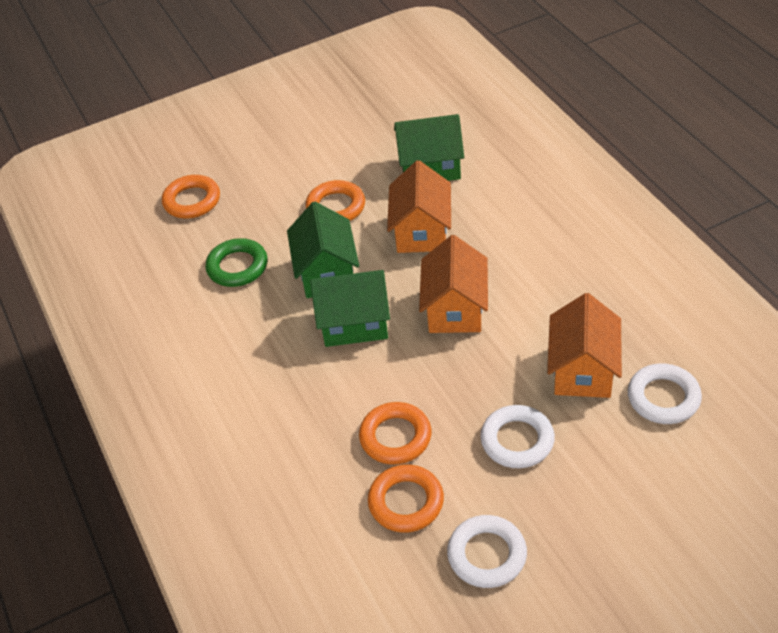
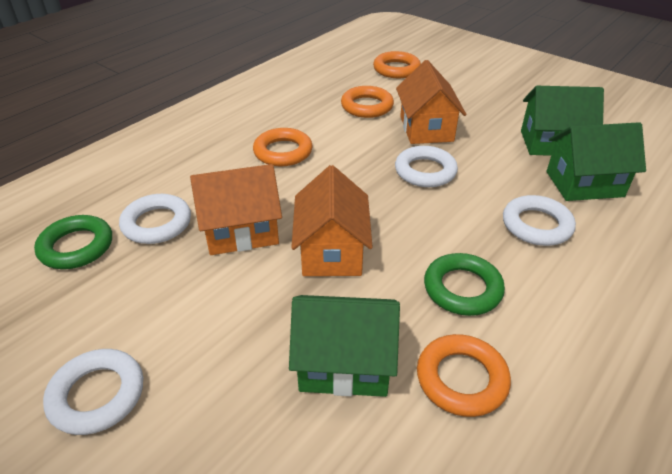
green ring: 1 -> 2
white ring: 3 -> 4

